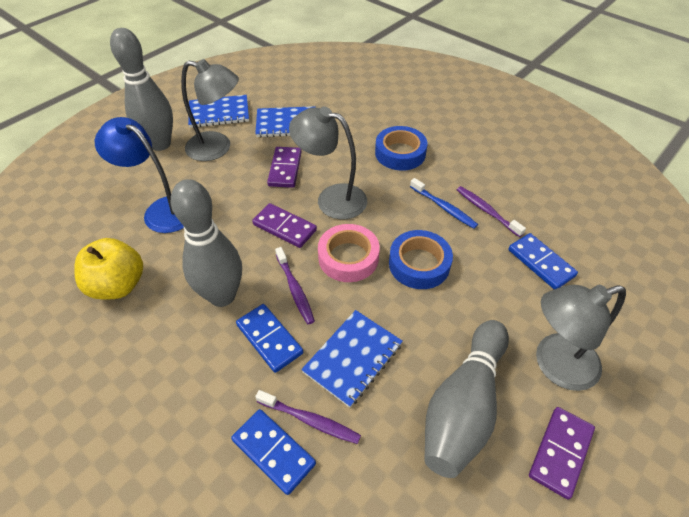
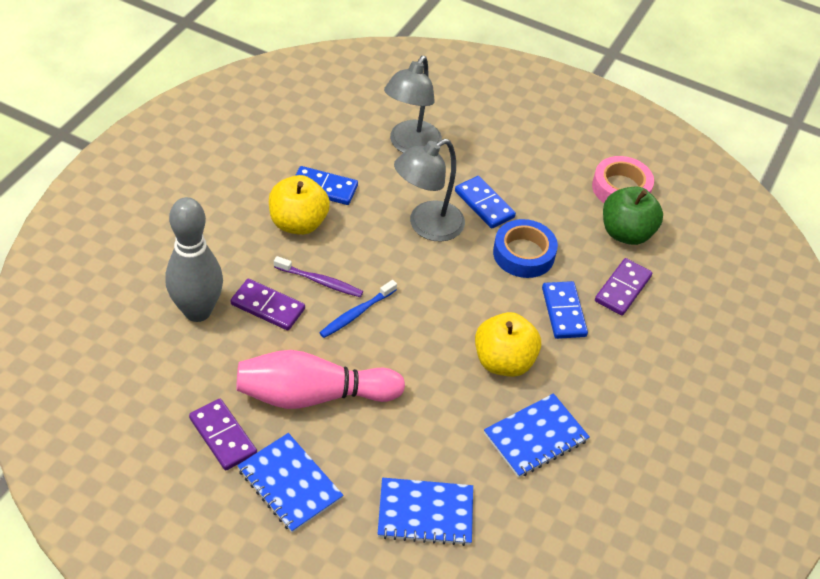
blue lamp: 1 -> 0
blue tape: 2 -> 1
green apple: 0 -> 1
grey bowling pin: 3 -> 1
grey lamp: 3 -> 2
pink bowling pin: 0 -> 1
purple toothbrush: 3 -> 1
yellow apple: 1 -> 2

